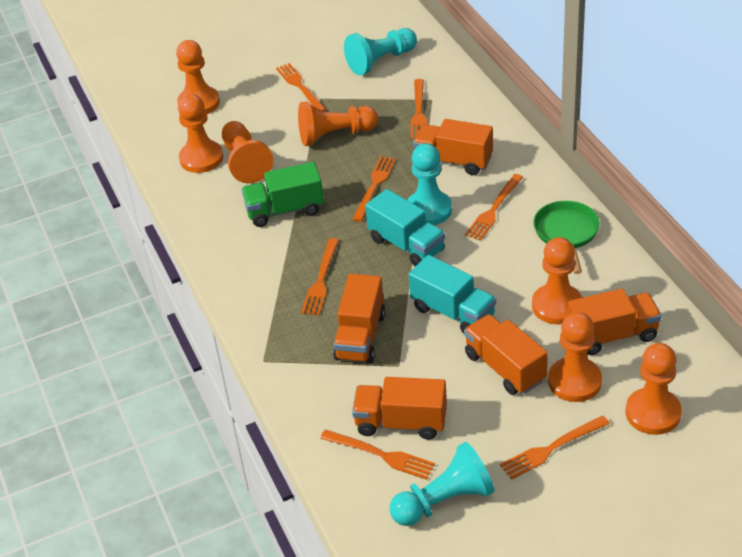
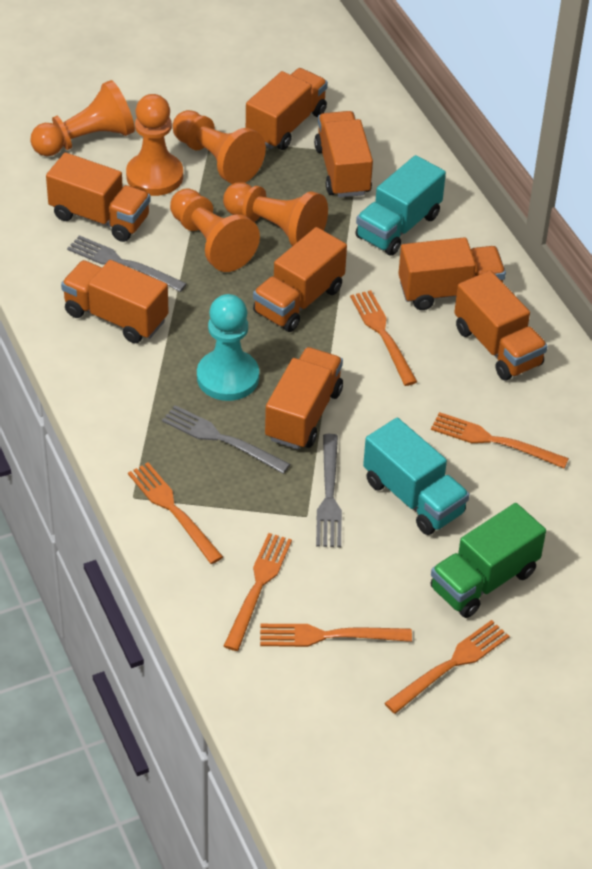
green pan: 1 -> 0
grey fork: 0 -> 3
orange fork: 7 -> 6
orange pawn: 7 -> 5
orange truck: 5 -> 8
turquoise pawn: 3 -> 1

